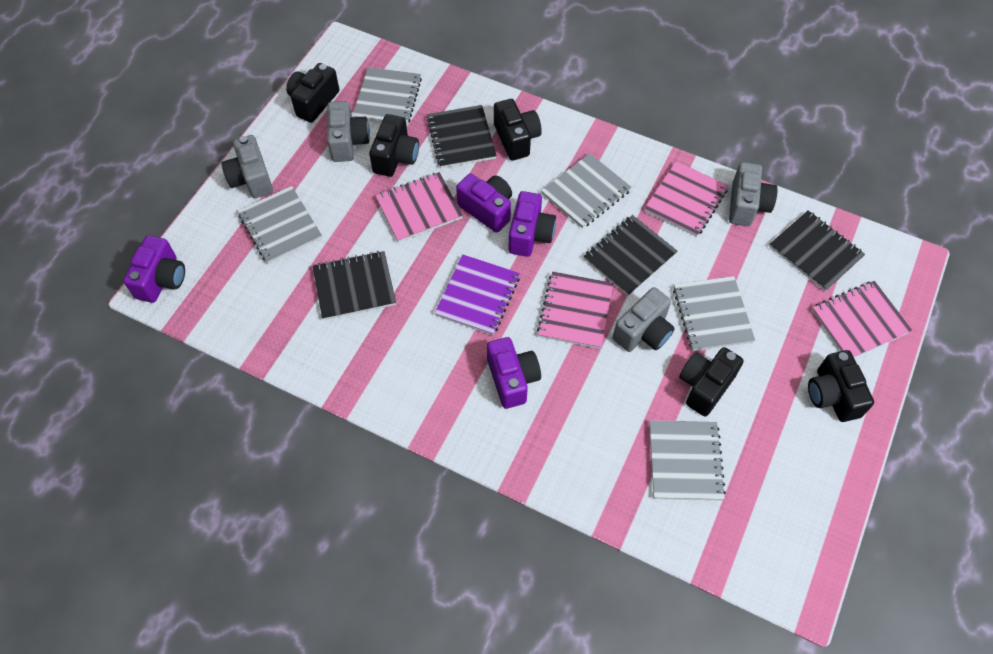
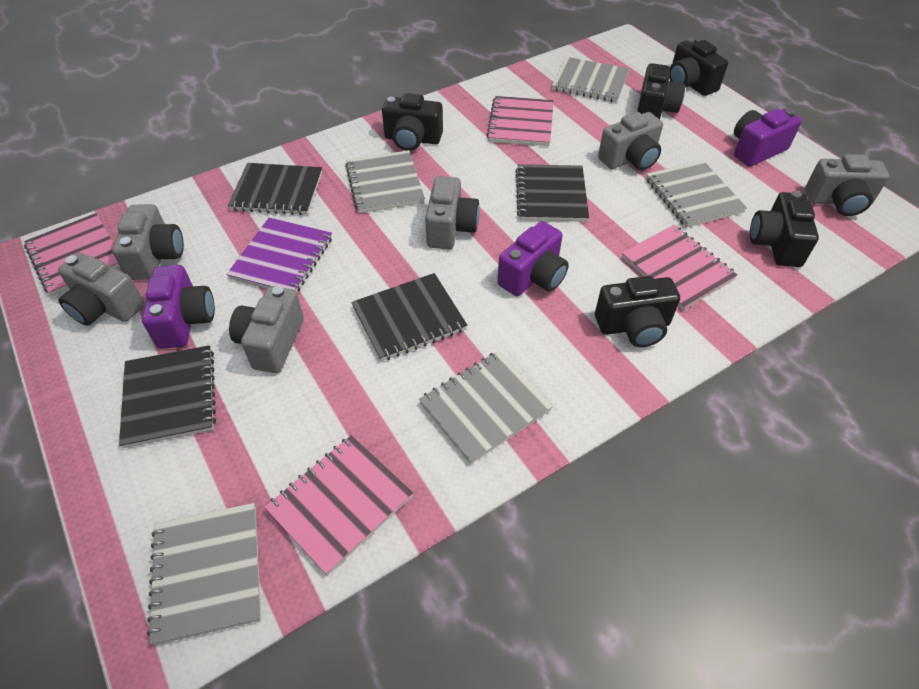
grey camera: 4 -> 6
purple camera: 4 -> 3

